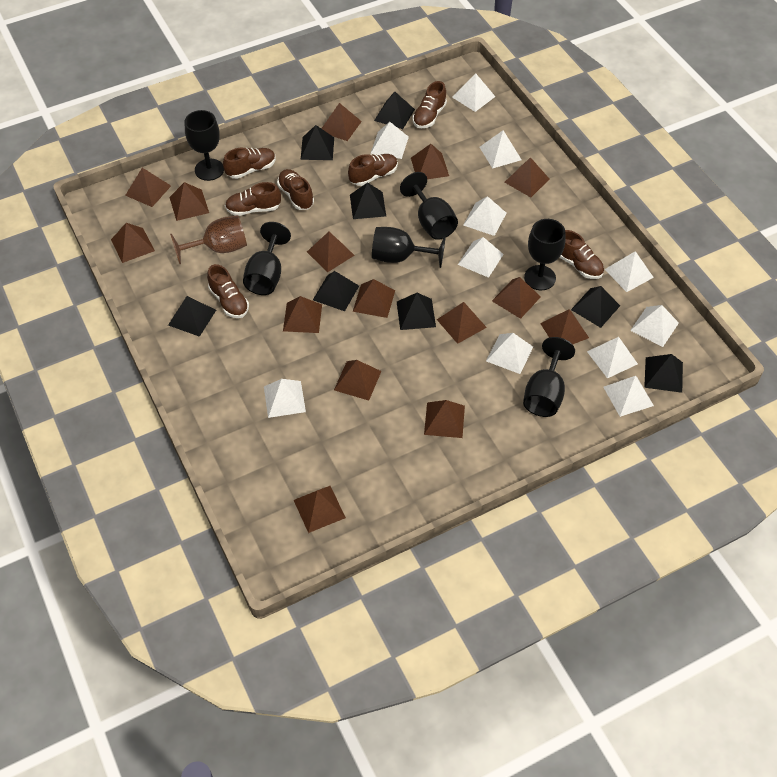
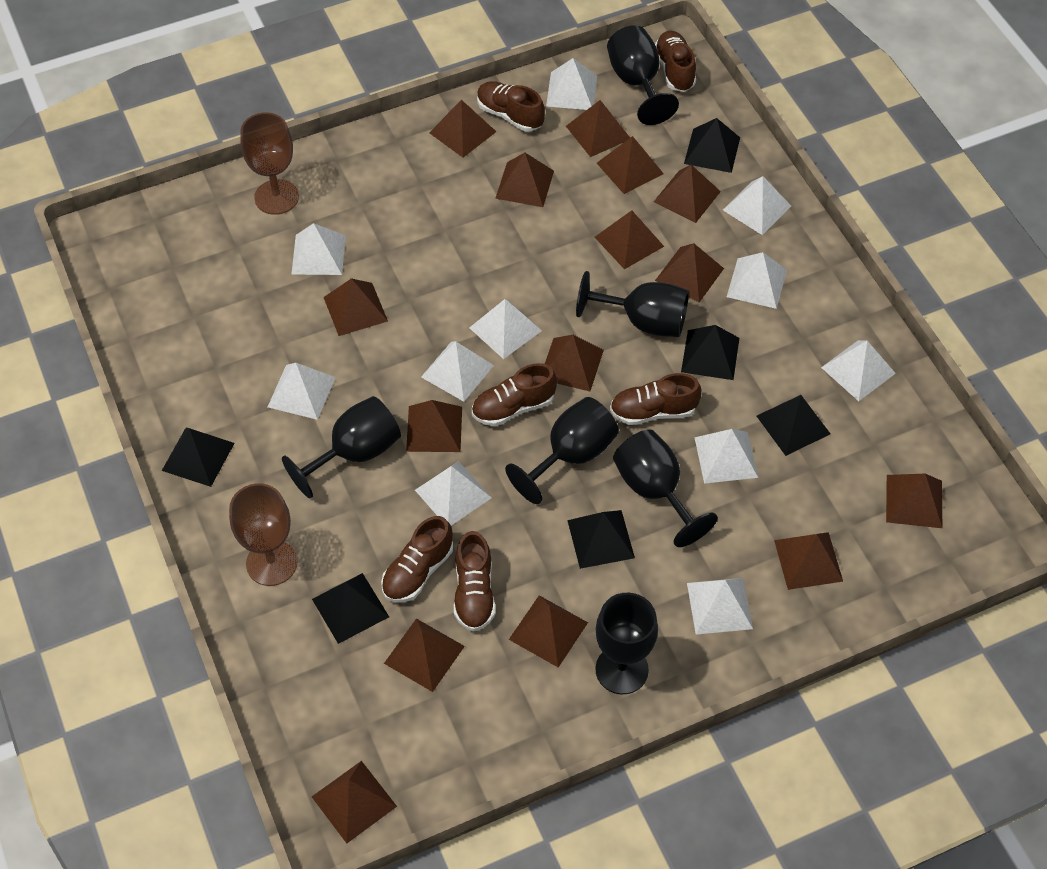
black pyramid: 8 -> 6
brown goblet: 1 -> 2
brown shoe: 7 -> 6

